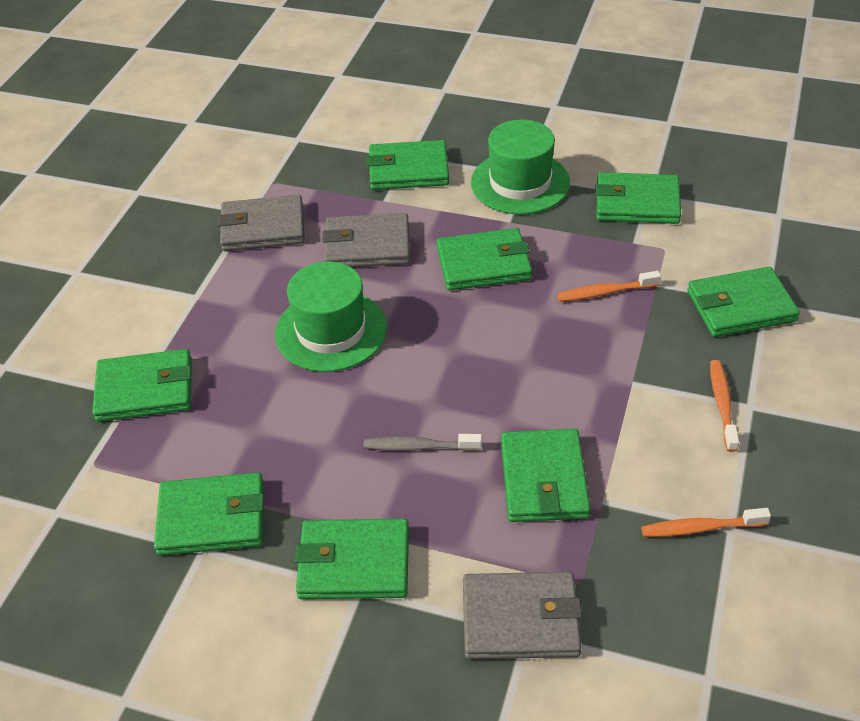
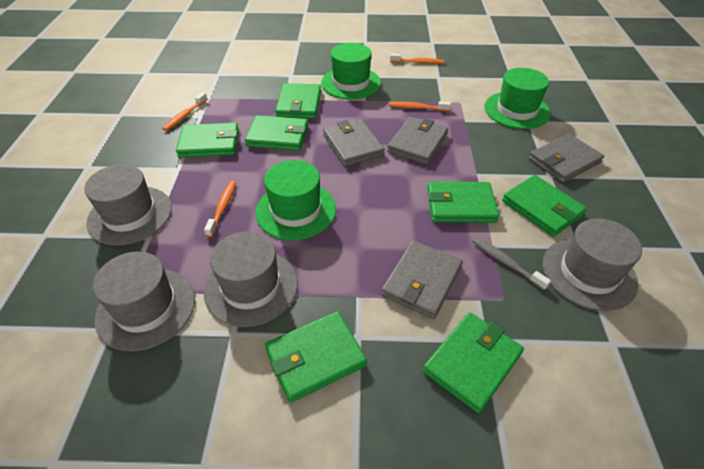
green hat: 2 -> 3
green wallet: 8 -> 7
grey hat: 0 -> 4
grey wallet: 3 -> 4
orange toothbrush: 3 -> 4

